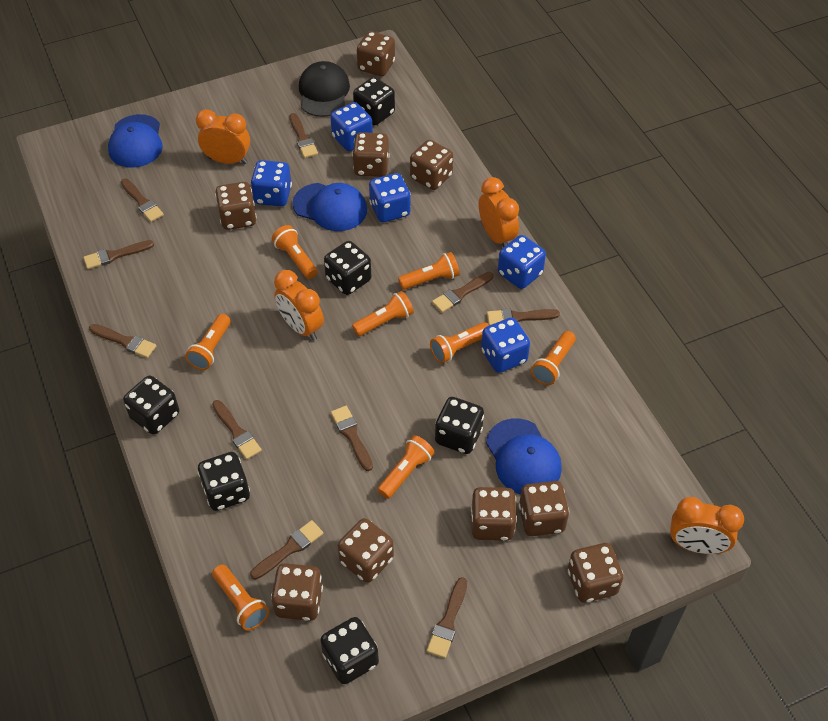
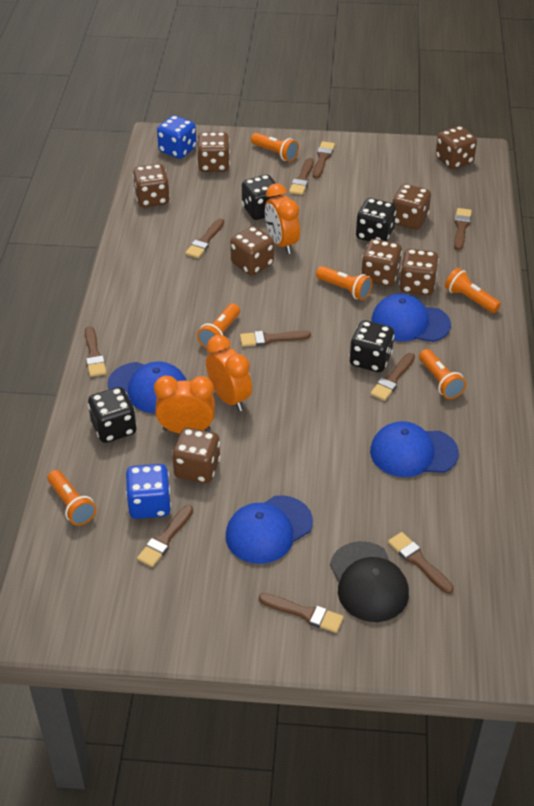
black dice: 6 -> 4
blue cap: 3 -> 4
blue dice: 5 -> 2
brown dice: 9 -> 8
orange clock: 4 -> 3
orange flashlight: 8 -> 6

